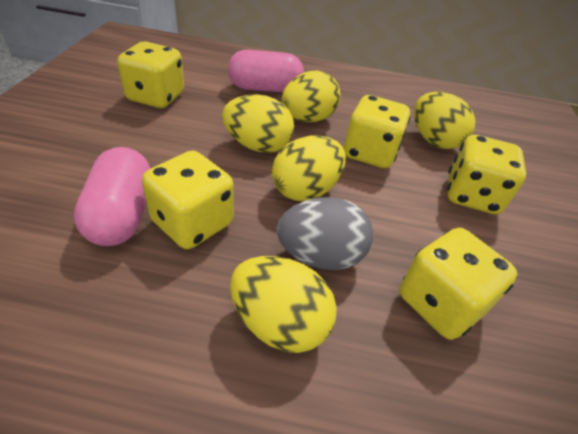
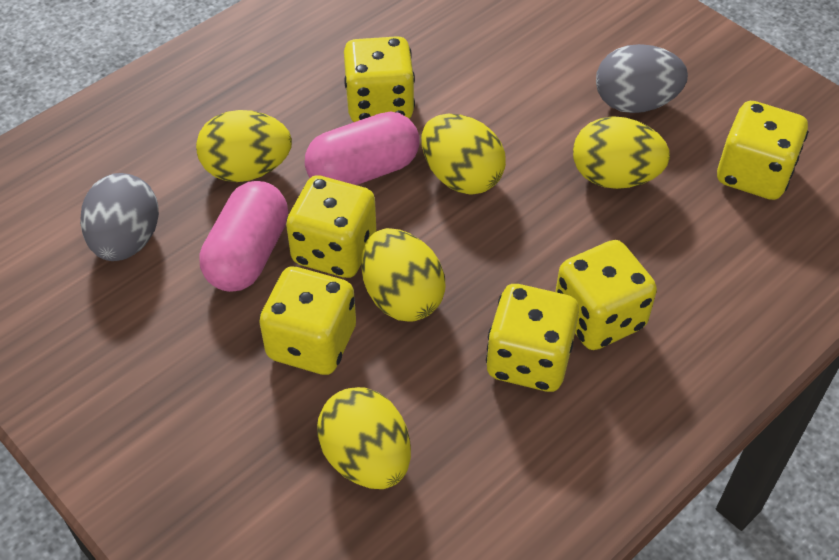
grey egg: 1 -> 2
yellow dice: 5 -> 6

